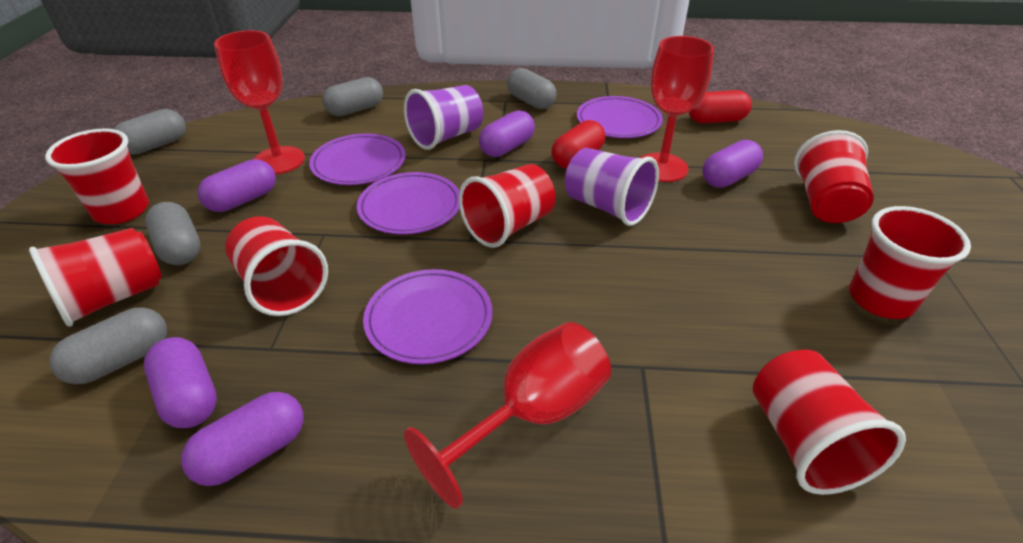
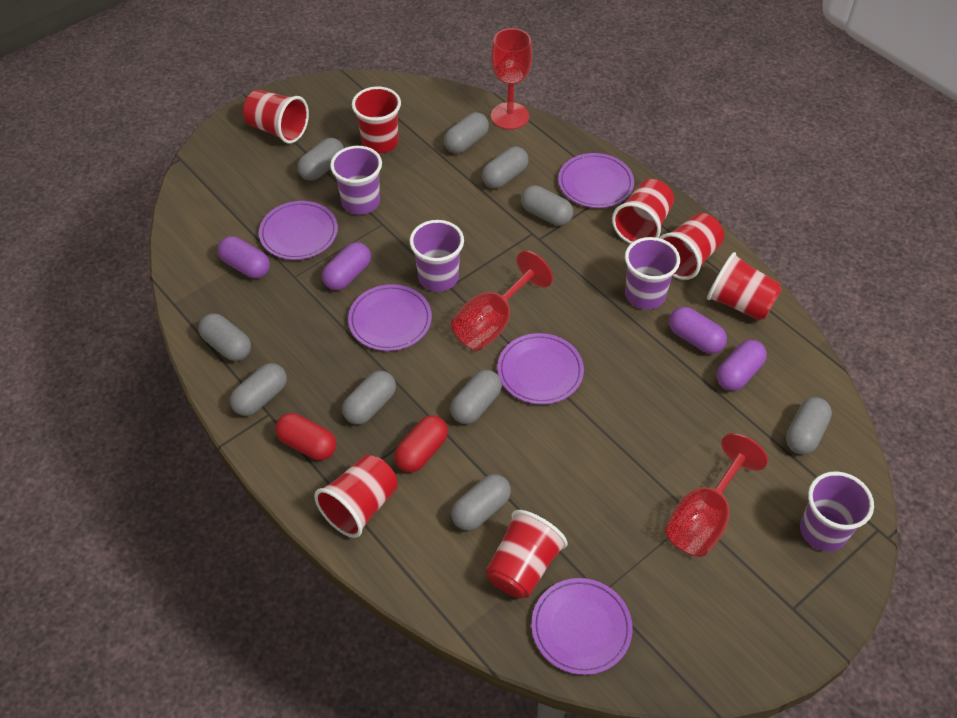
grey capsule: 5 -> 10
purple capsule: 5 -> 4
purple cup: 2 -> 4
purple plate: 4 -> 5

